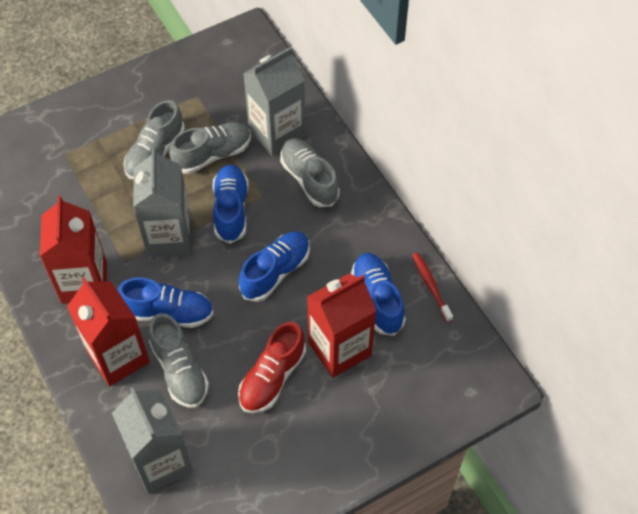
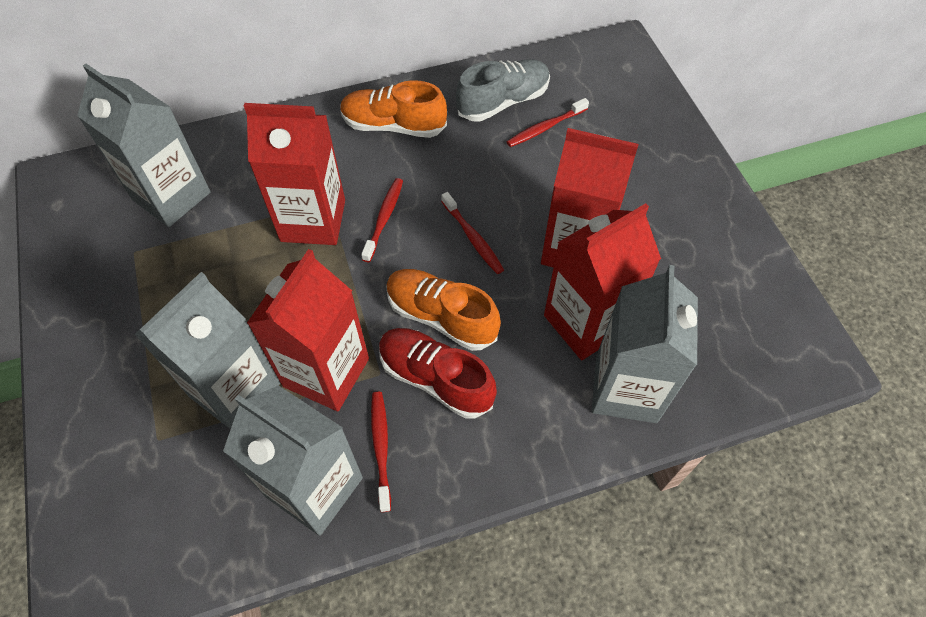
blue shoe: 4 -> 0
grey carton: 3 -> 4
grey shoe: 4 -> 1
orange shoe: 0 -> 2
red carton: 3 -> 4
red toothbrush: 1 -> 4

